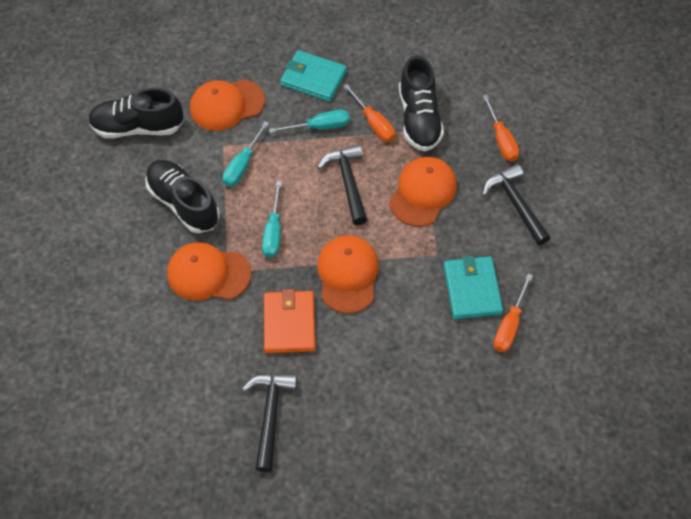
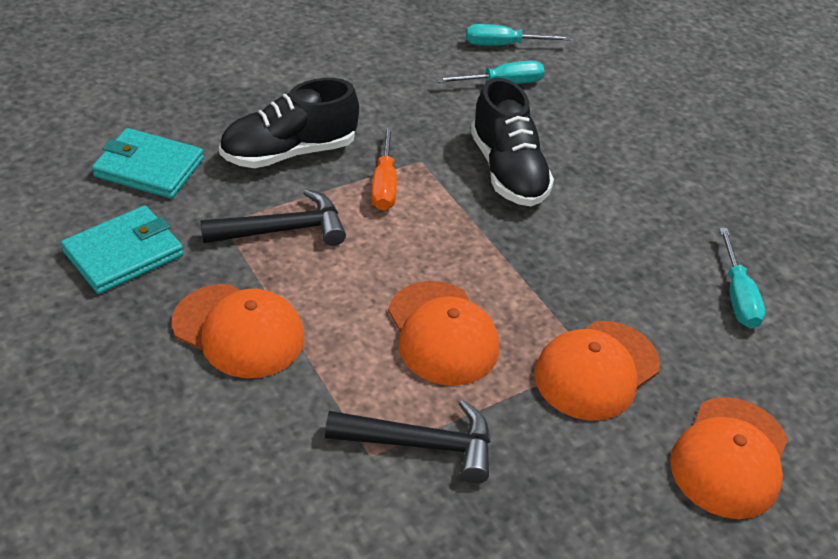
black hammer: 3 -> 2
black shoe: 3 -> 2
orange screwdriver: 3 -> 1
orange wallet: 1 -> 0

